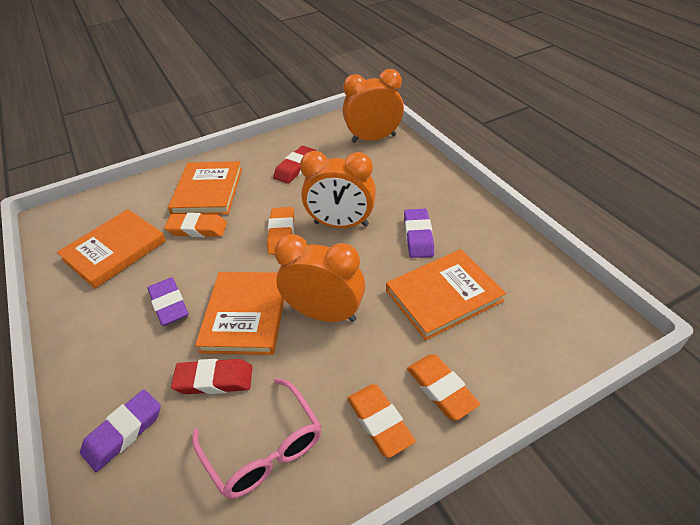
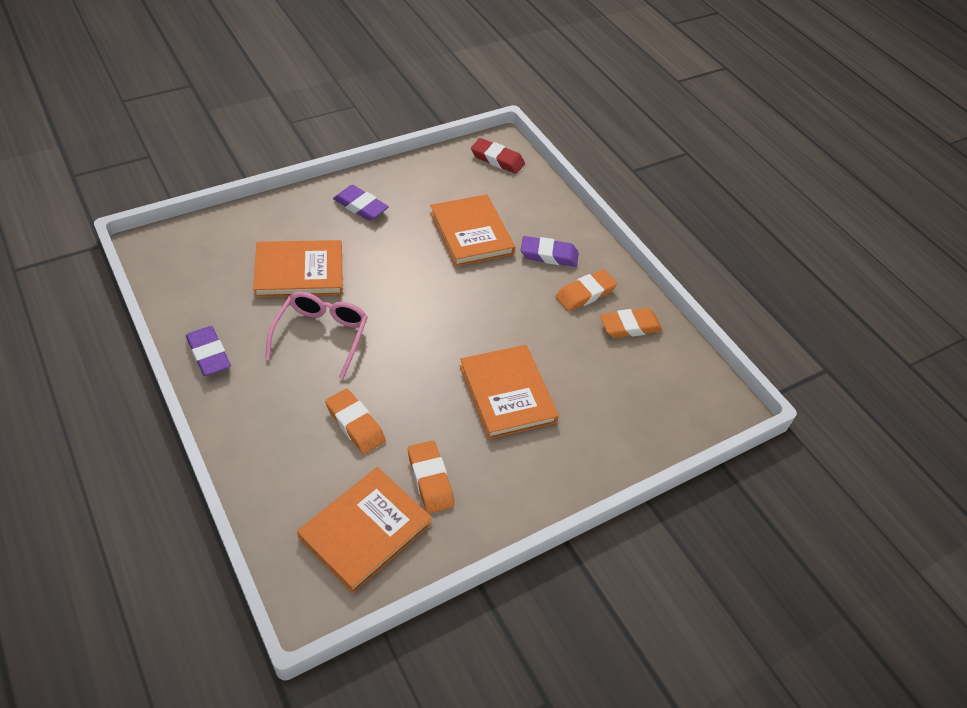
orange clock: 3 -> 0
red eraser: 2 -> 1

